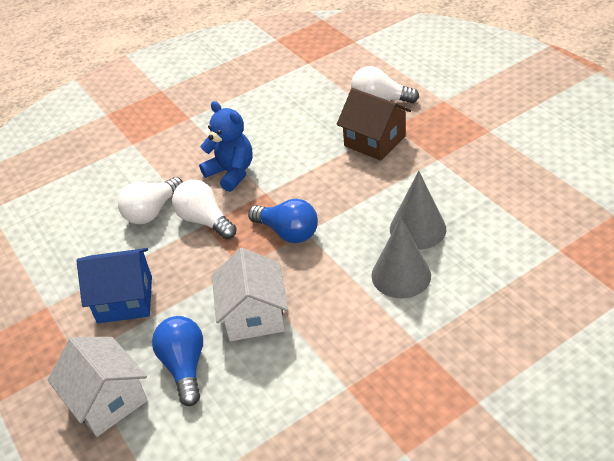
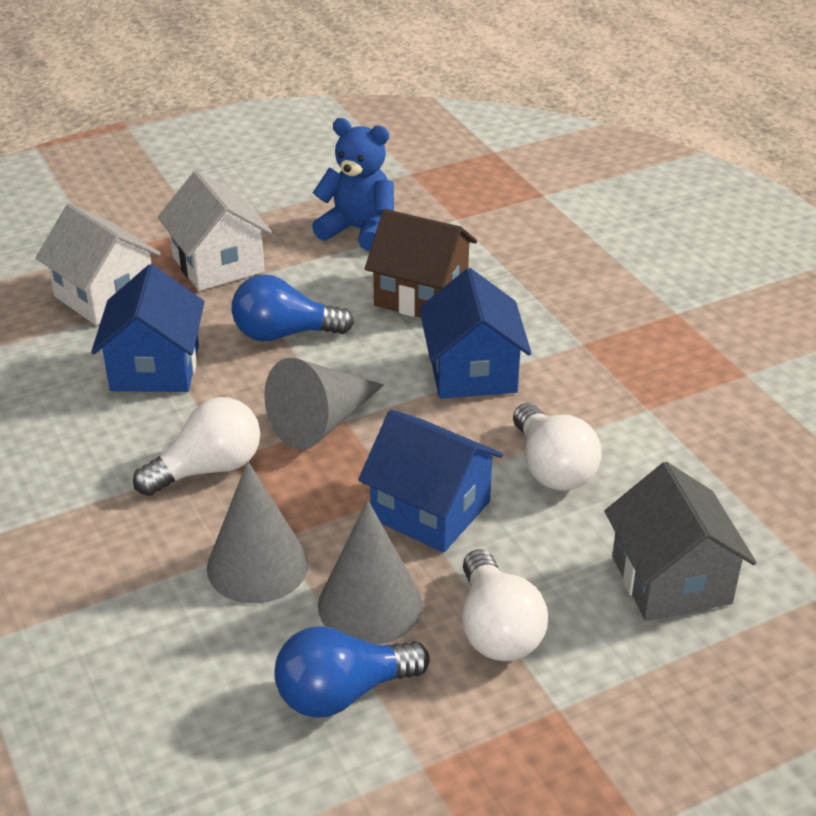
blue house: 1 -> 3
grey cone: 2 -> 3
grey house: 0 -> 1

